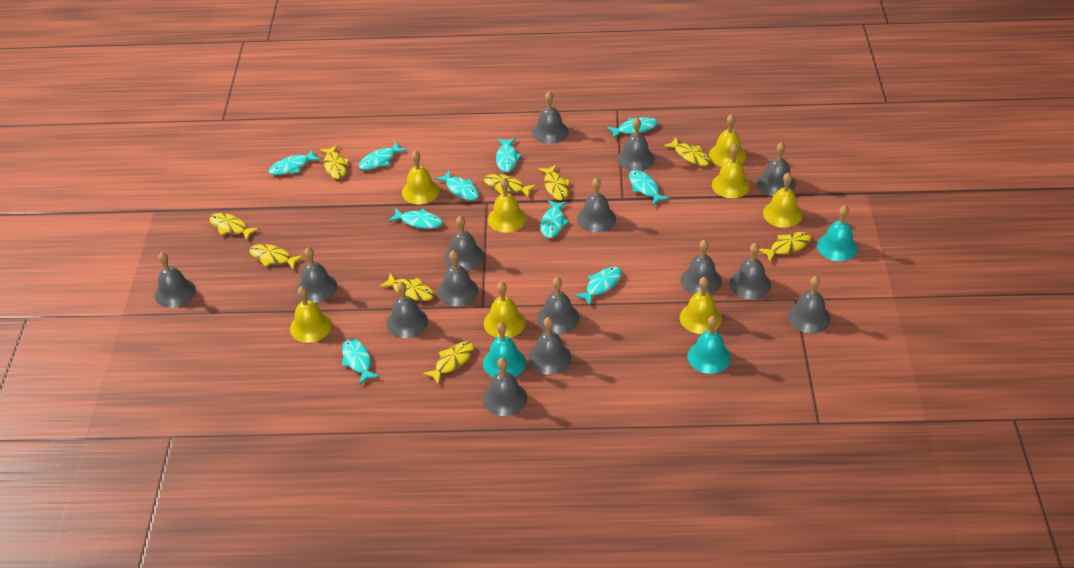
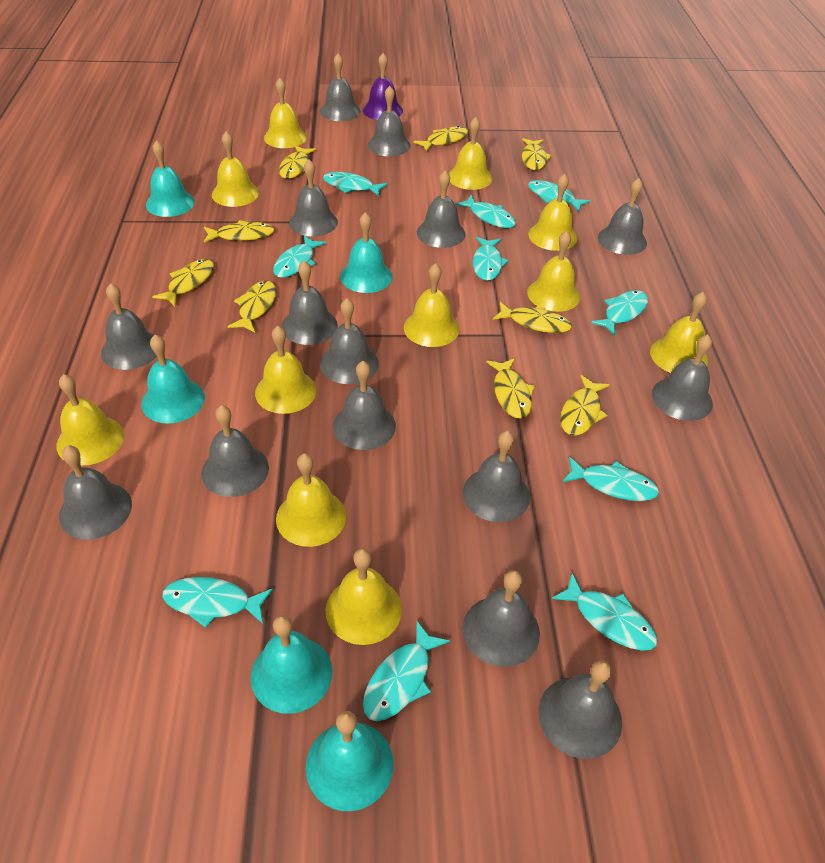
purple bell: 0 -> 1
turquoise bell: 3 -> 5
yellow bell: 8 -> 11

